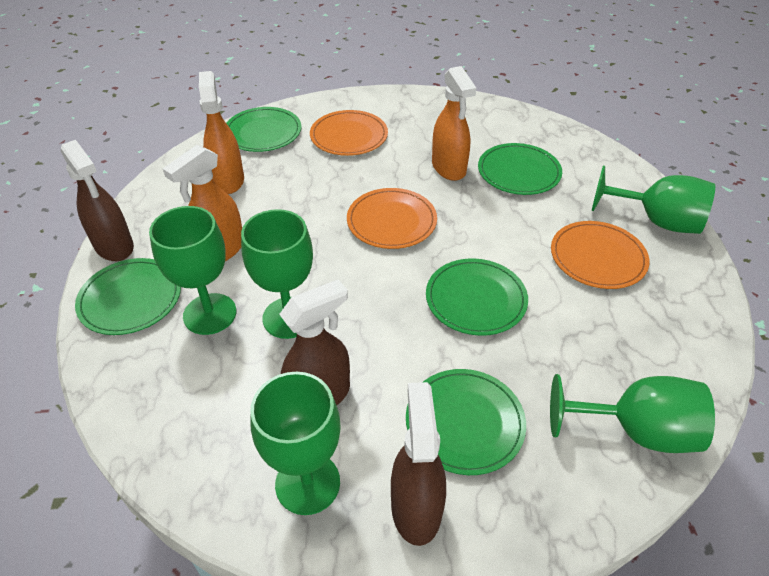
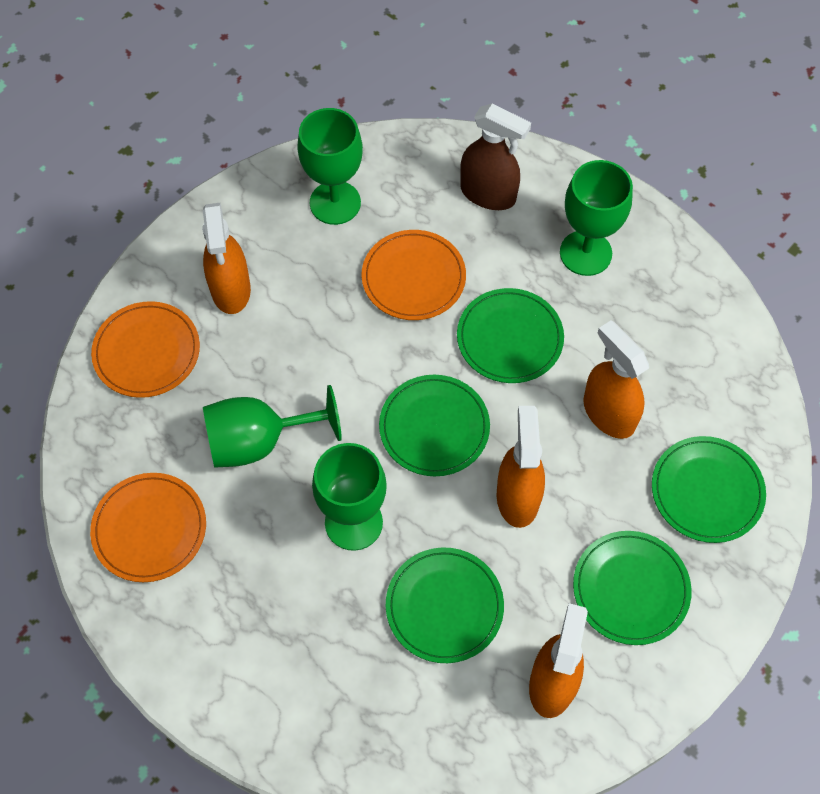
brown spray bottle: 3 -> 1
green goblet: 5 -> 4
orange spray bottle: 3 -> 4

